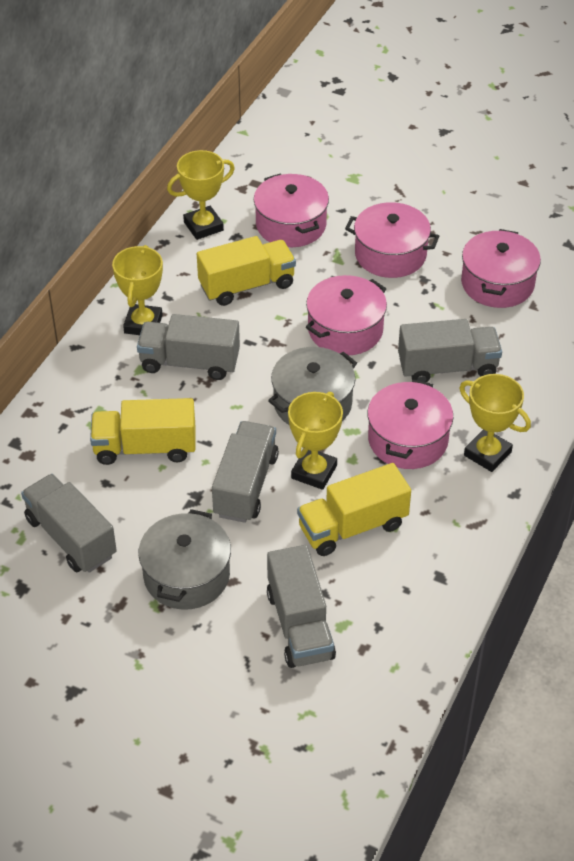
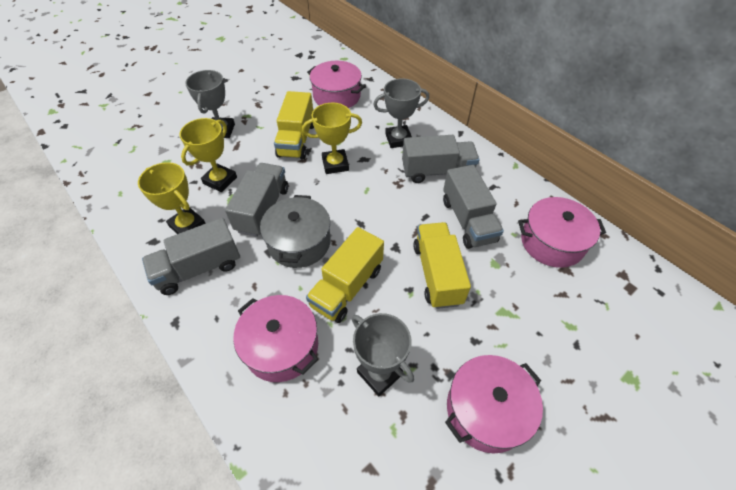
grey pot: 2 -> 1
grey trophy: 0 -> 3
grey truck: 5 -> 4
pink pot: 5 -> 4
yellow trophy: 4 -> 3

